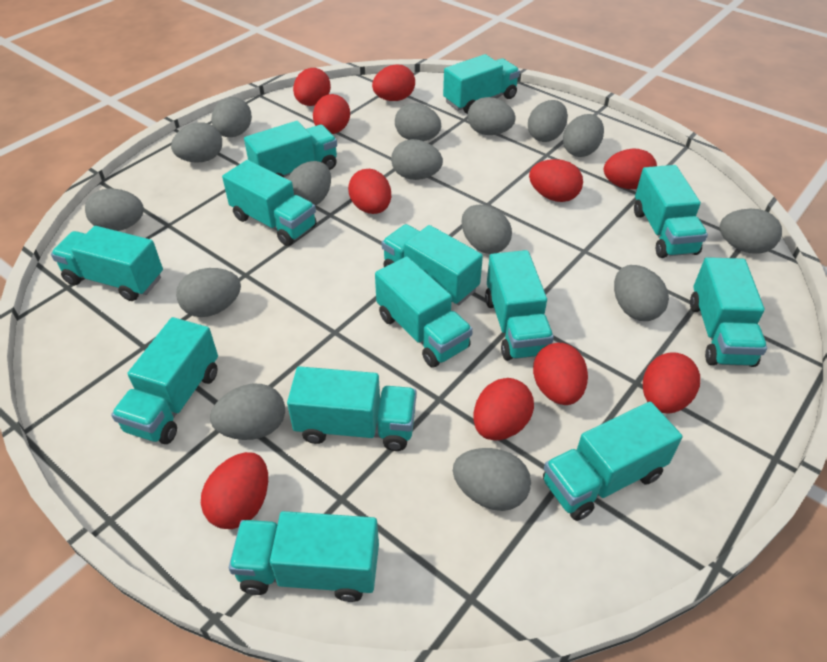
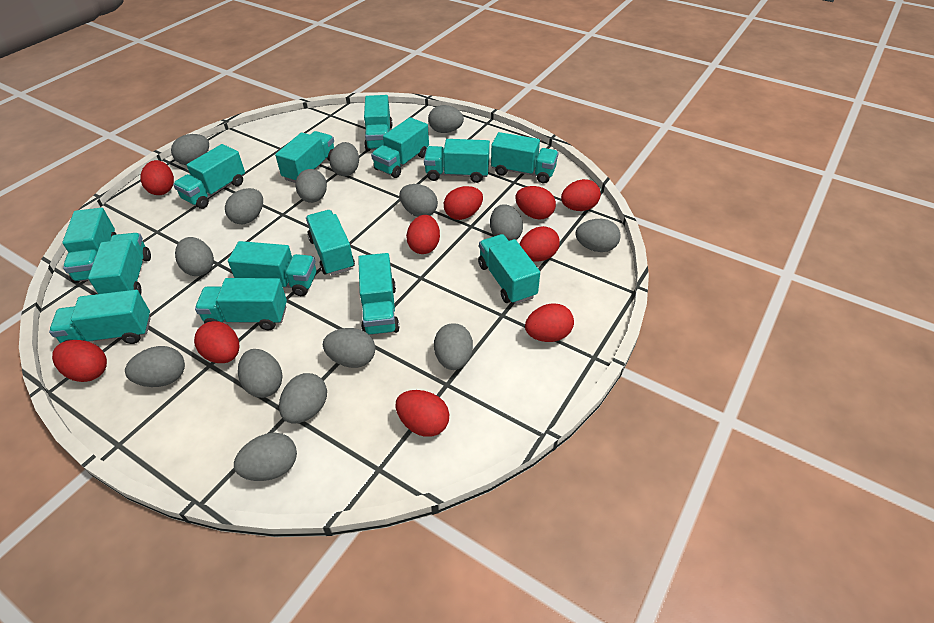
turquoise truck: 13 -> 14

